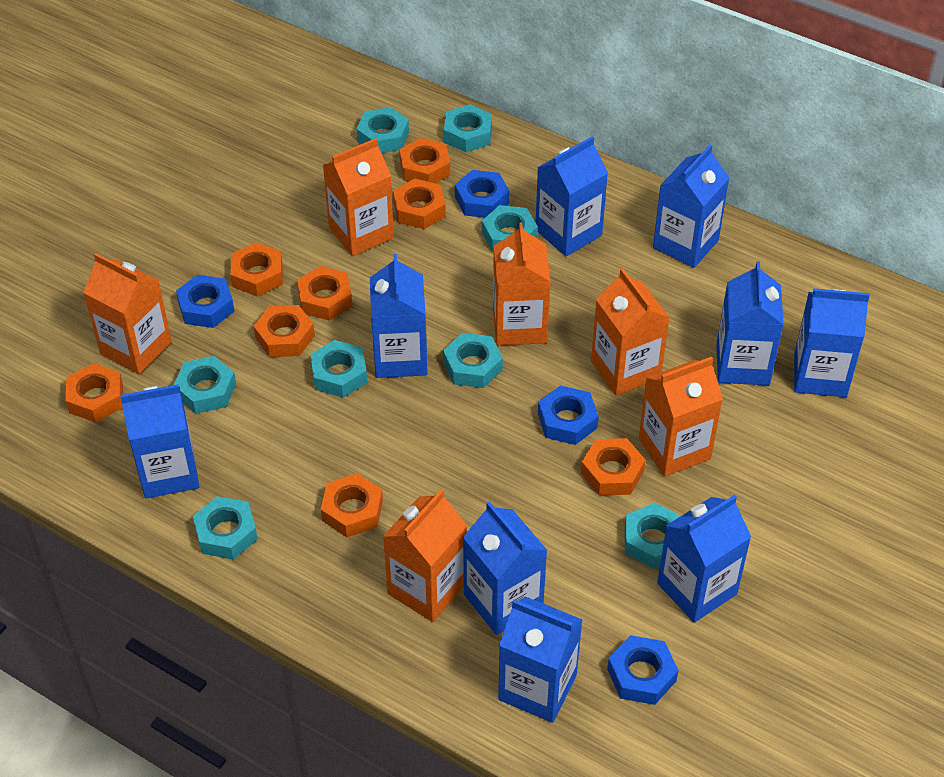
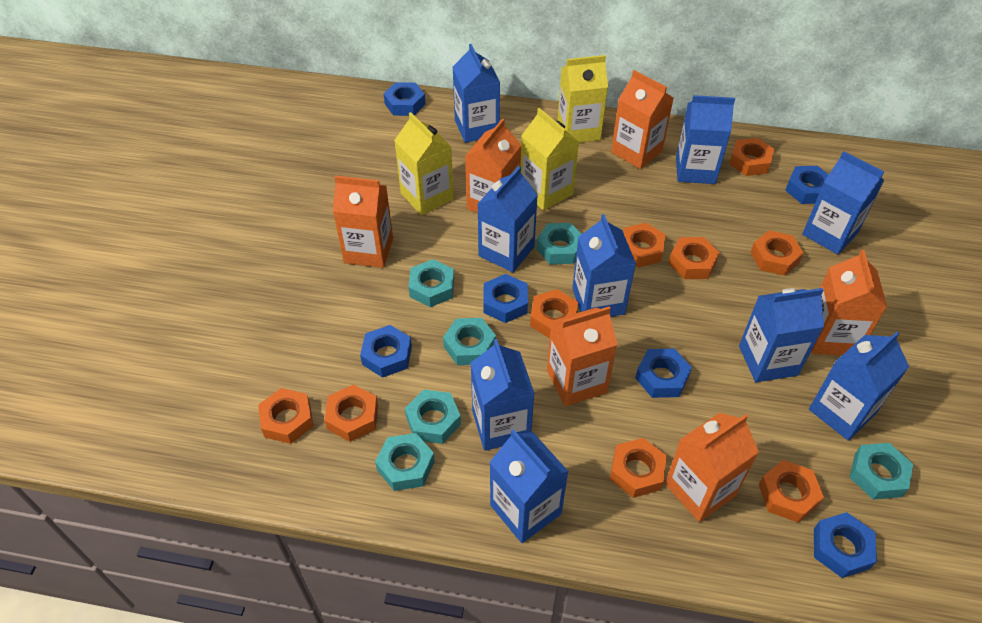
blue nut: 4 -> 6
orange nut: 8 -> 9
turquoise nut: 8 -> 6
yellow carton: 0 -> 3

